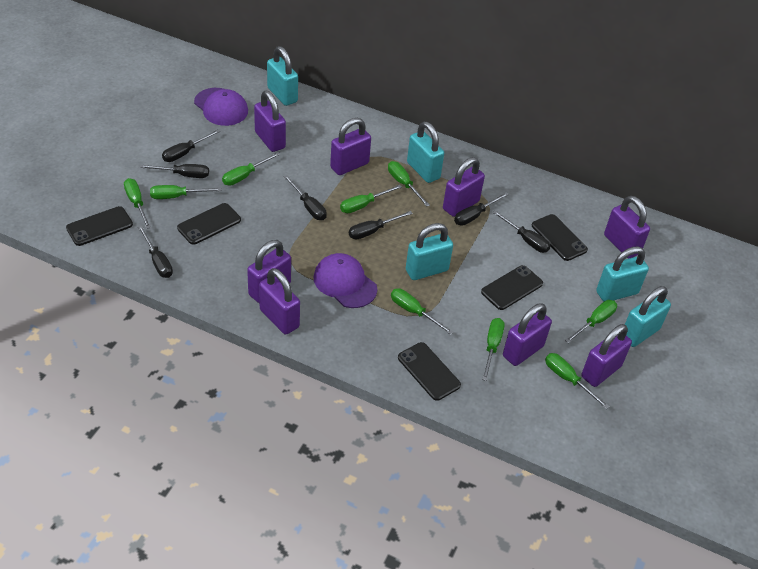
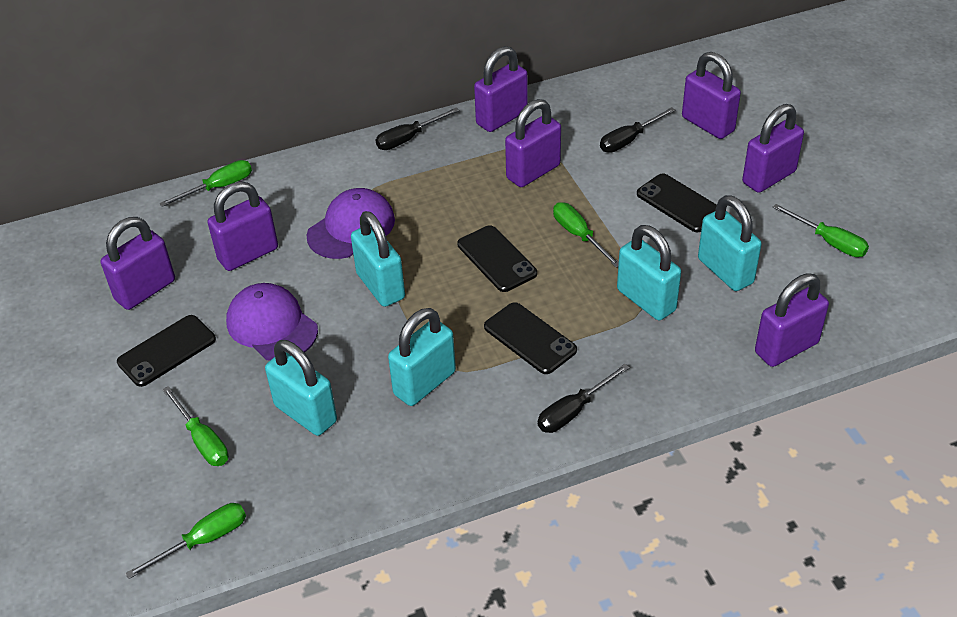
black phone: 5 -> 4
black screwdriver: 7 -> 3
green screwdriver: 9 -> 5
purple padlock: 8 -> 7

